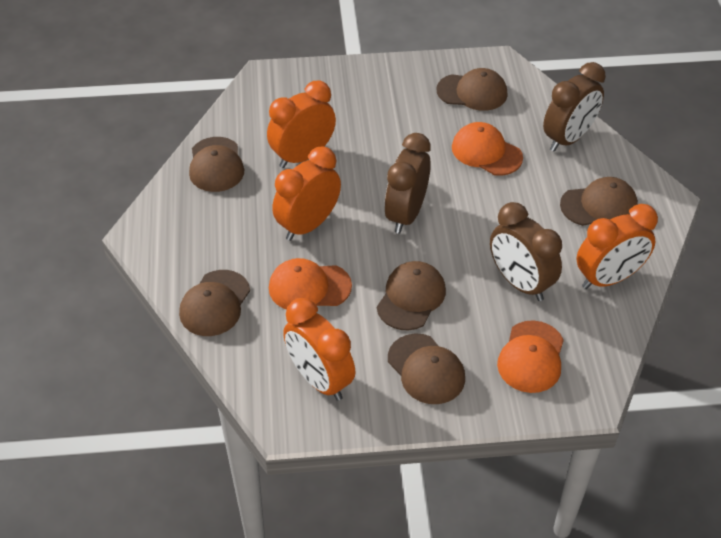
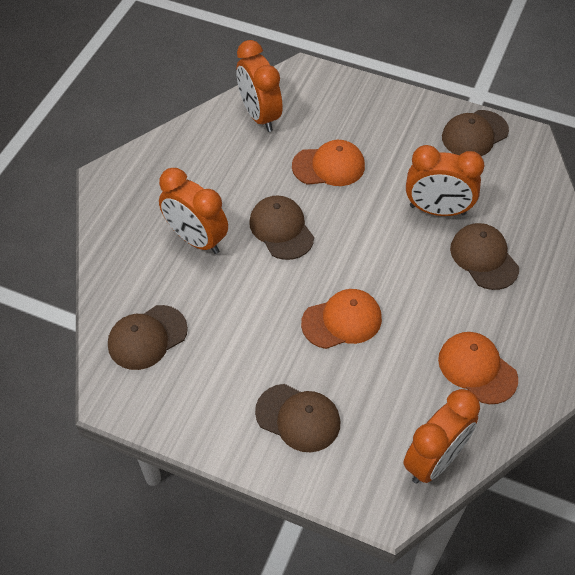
brown cap: 6 -> 5
brown clock: 3 -> 0

